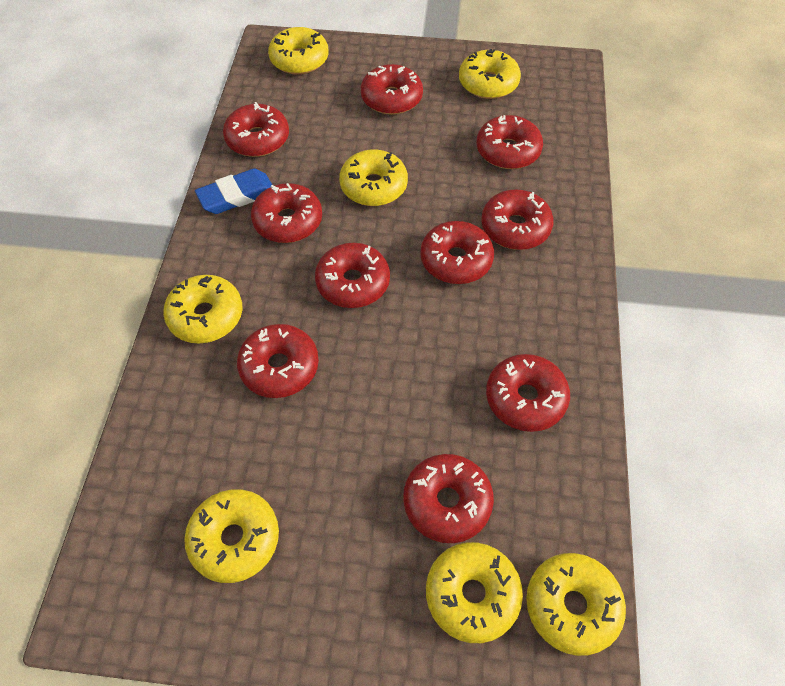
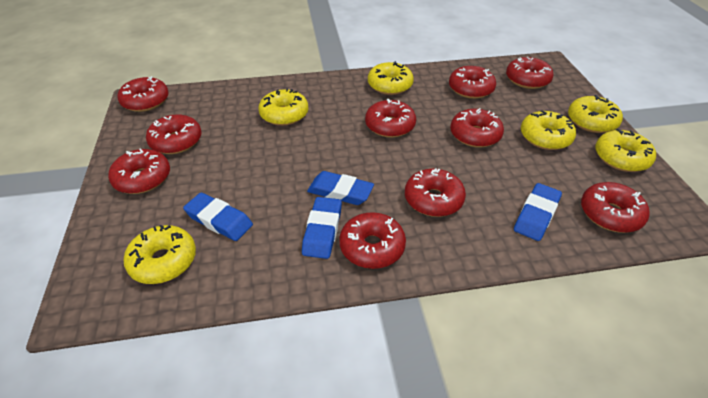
blue eraser: 1 -> 4
yellow donut: 7 -> 6

